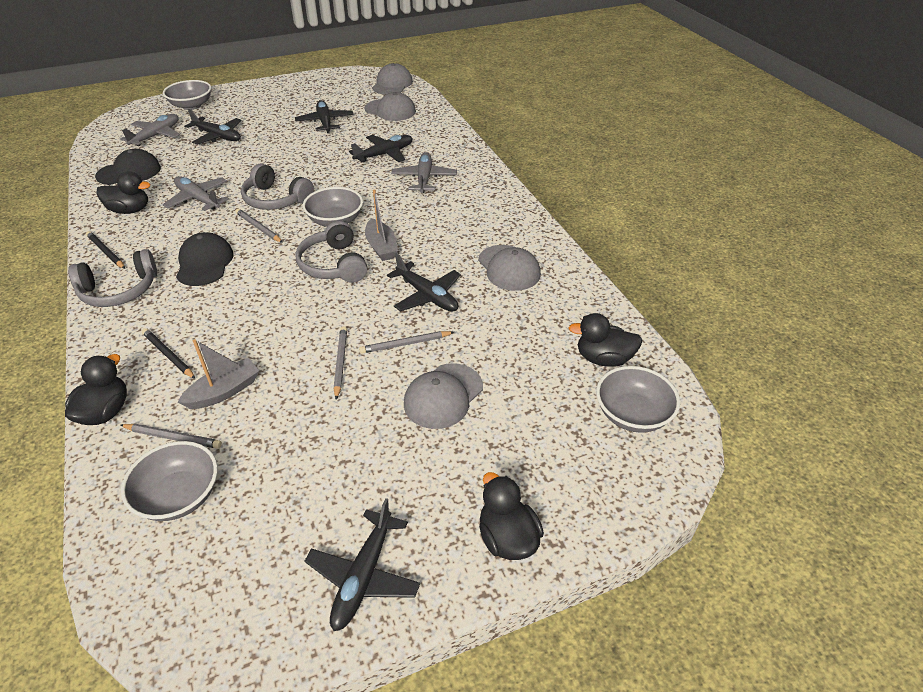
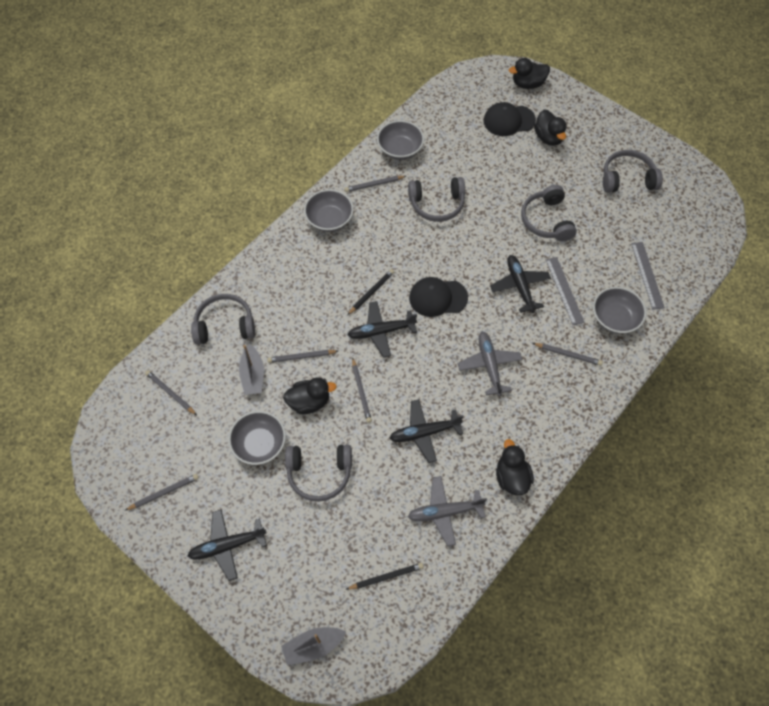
black plane: 5 -> 4
grey cap: 4 -> 0
grey headphones: 3 -> 5
grey pencil: 4 -> 6
grey plane: 3 -> 2
grey ruler: 0 -> 2

